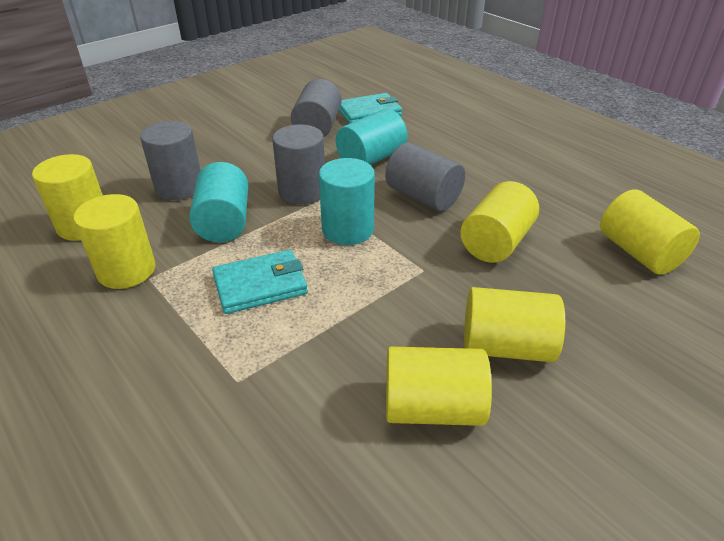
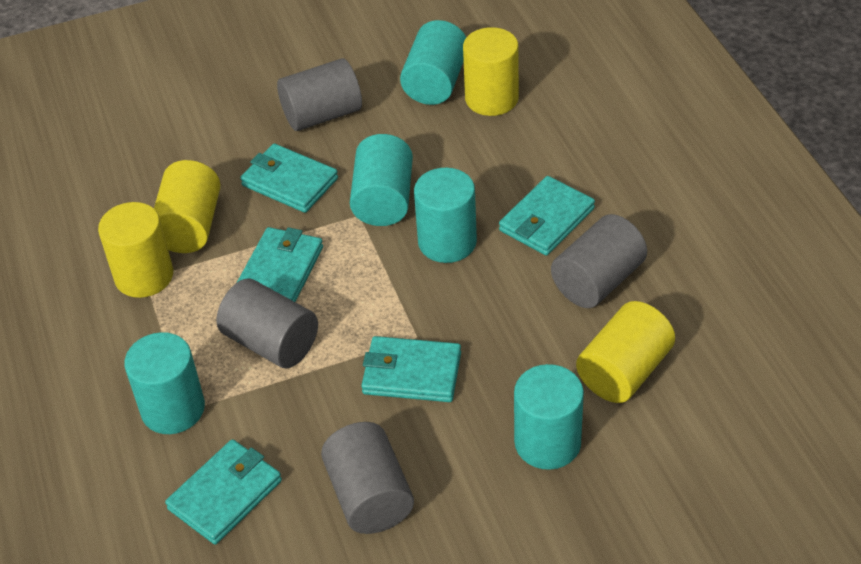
turquoise cylinder: 3 -> 5
turquoise wallet: 2 -> 5
yellow cylinder: 6 -> 4

